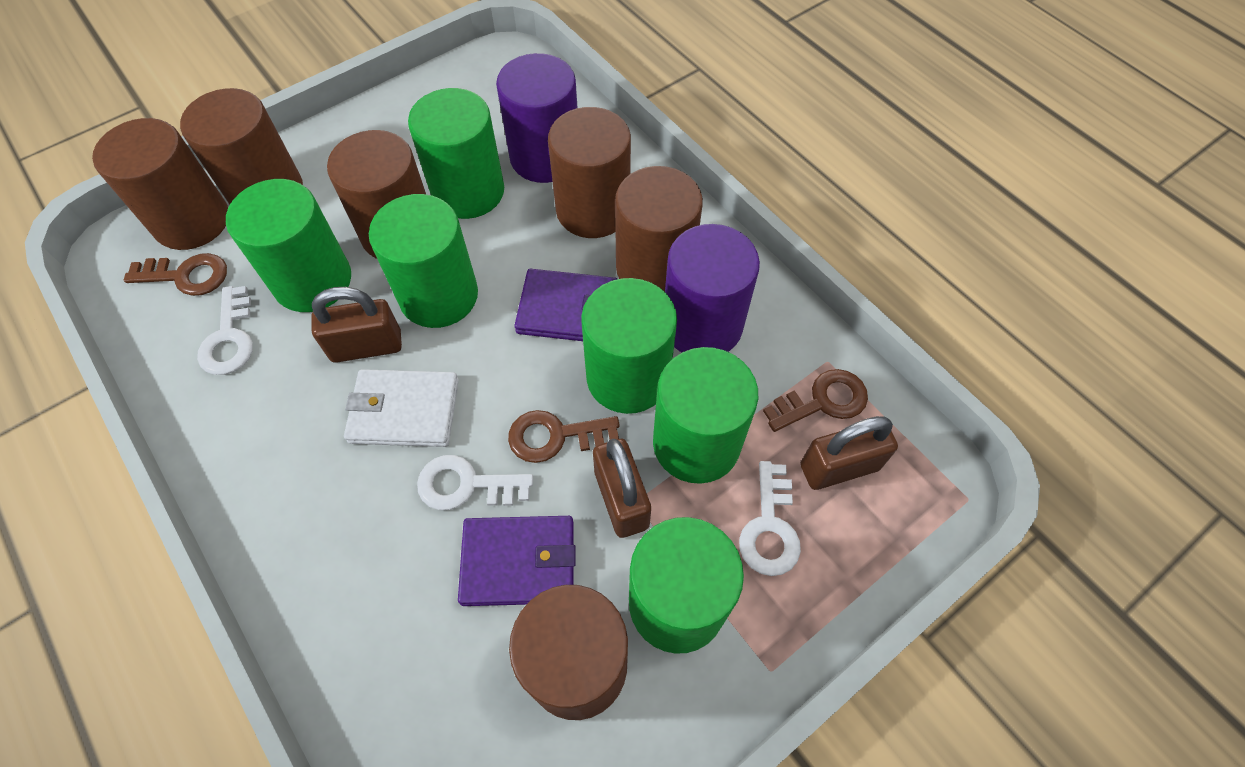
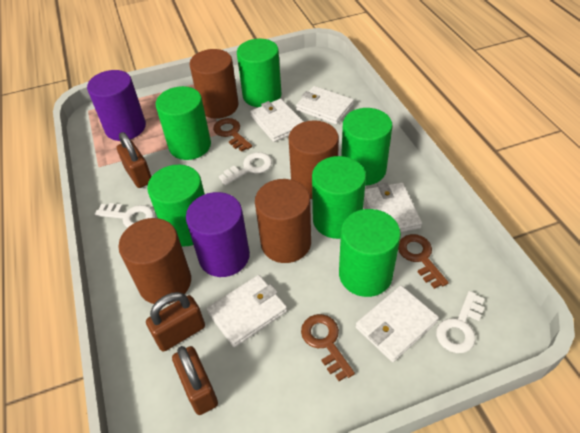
brown cylinder: 6 -> 4
purple wallet: 2 -> 0
white wallet: 1 -> 5

